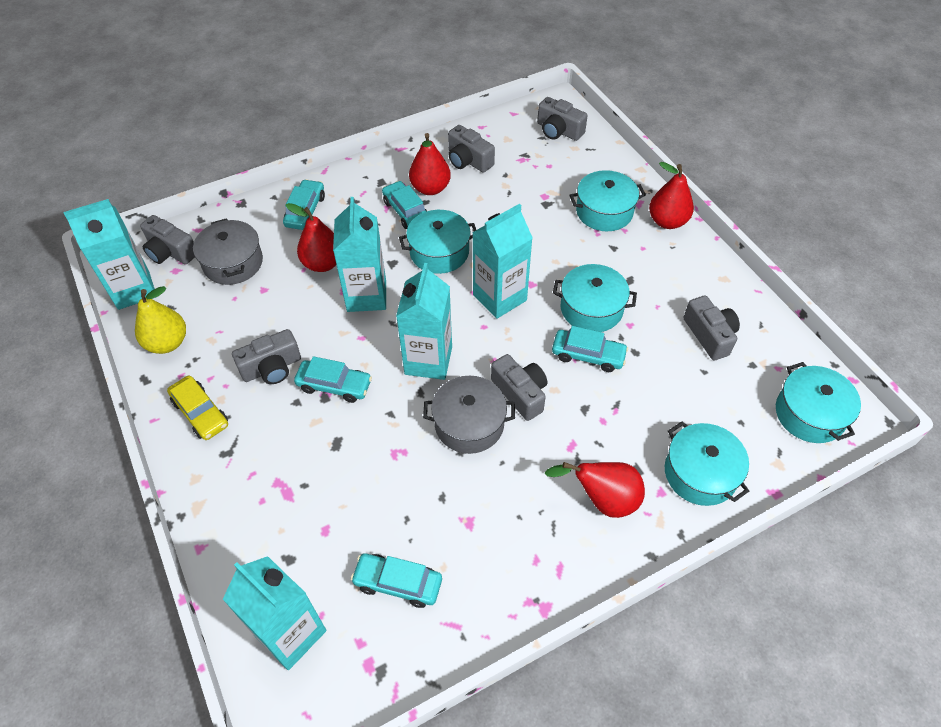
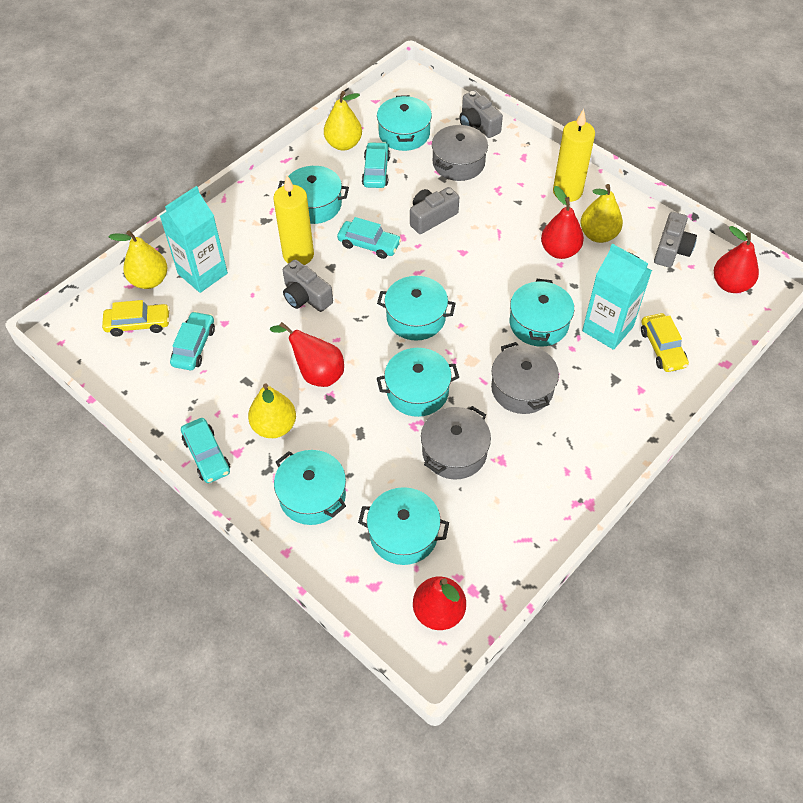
grey camera: 6 -> 4
grey pot: 2 -> 3
turquoise car: 5 -> 4
turquoise carton: 5 -> 2
turquoise pot: 5 -> 7
yellow candle: 0 -> 2
yellow car: 1 -> 2
yellow pear: 1 -> 4

